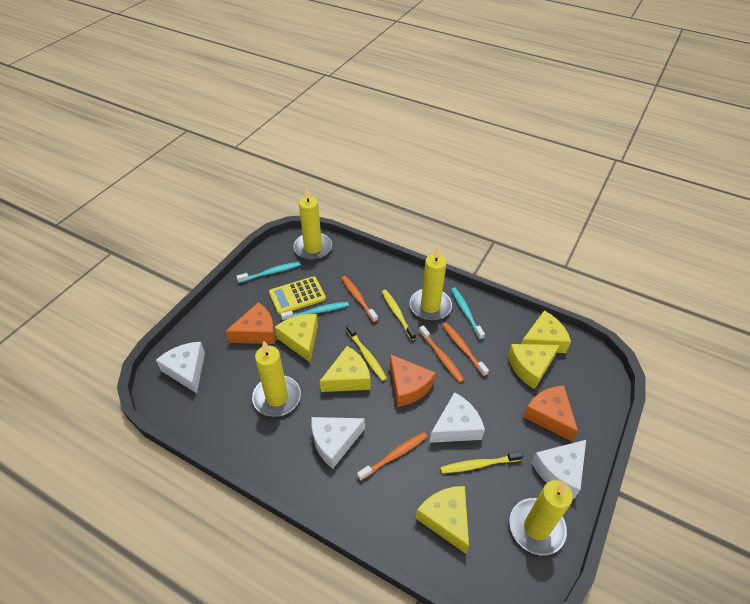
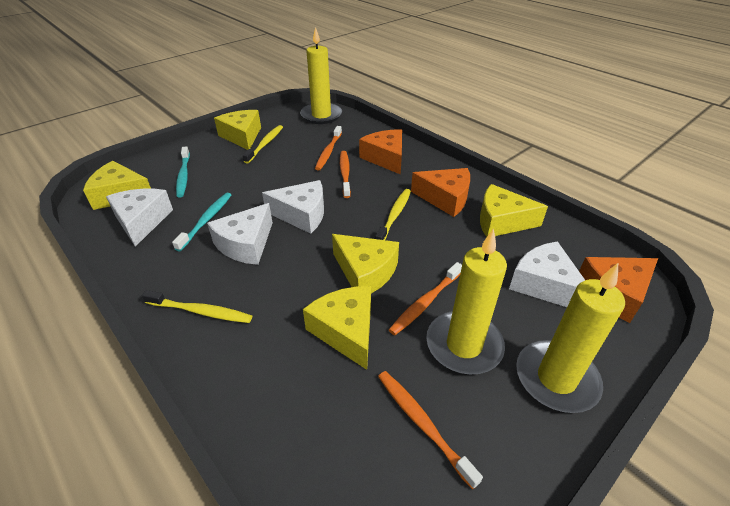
turquoise toothbrush: 3 -> 2
yellow calculator: 1 -> 0
yellow candle: 4 -> 3

